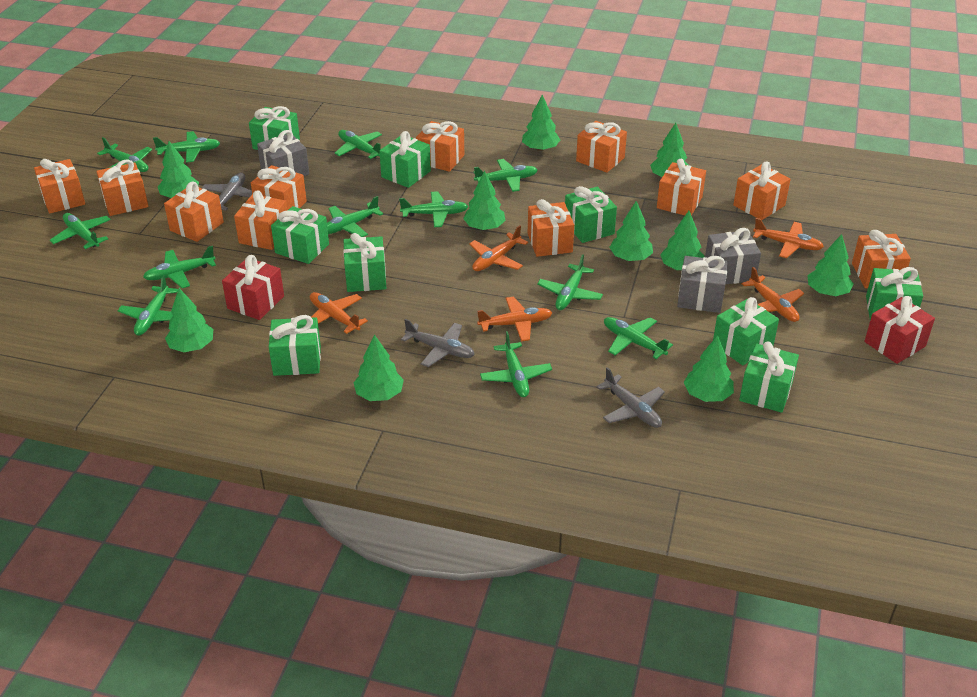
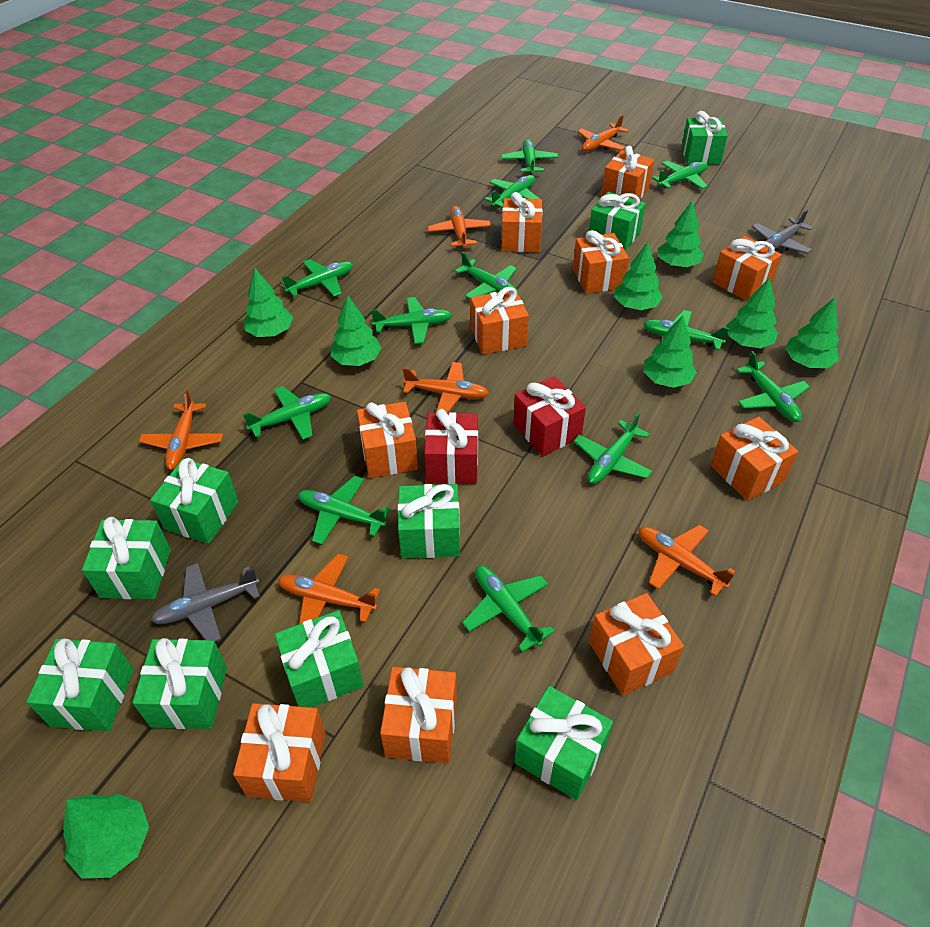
green tree: 10 -> 8
grey gift: 3 -> 0
grey plane: 3 -> 2
orange gift: 11 -> 10
orange plane: 5 -> 6

